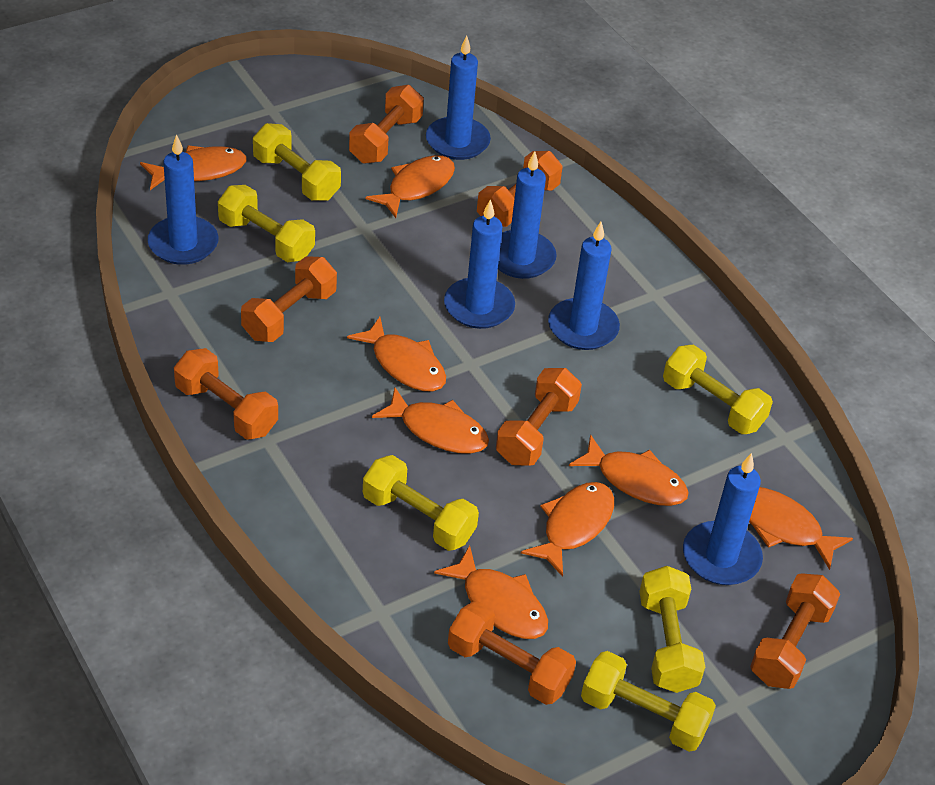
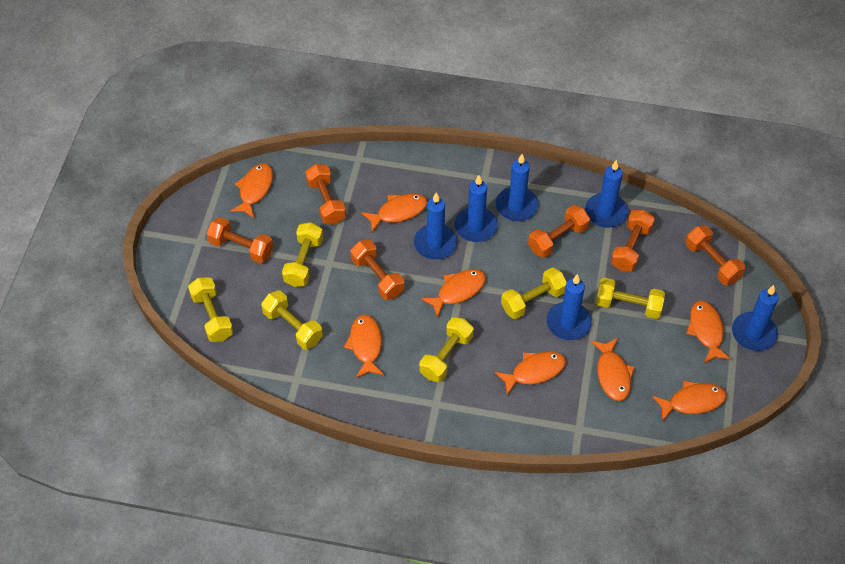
orange dumbbell: 7 -> 6

